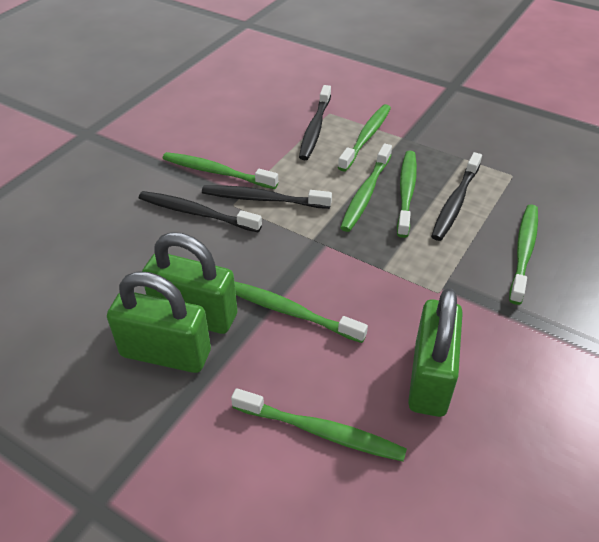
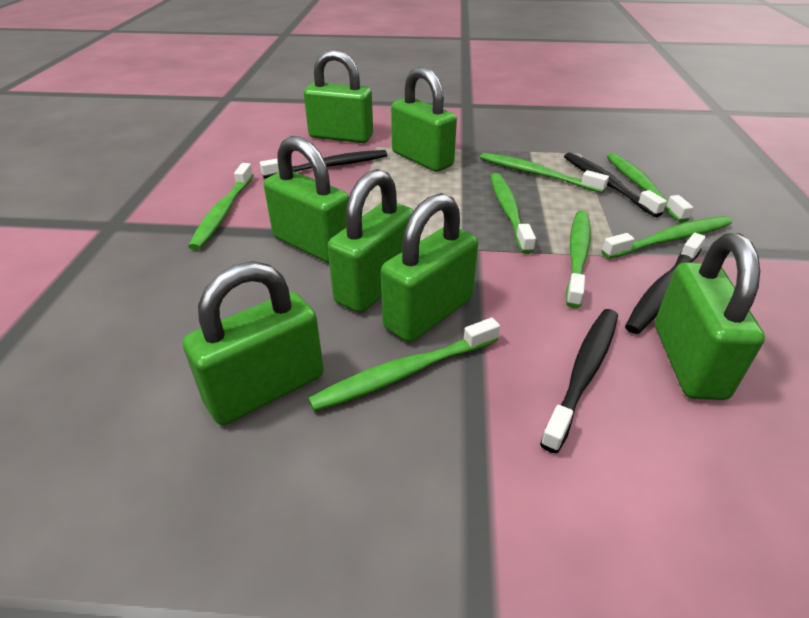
green padlock: 3 -> 7

